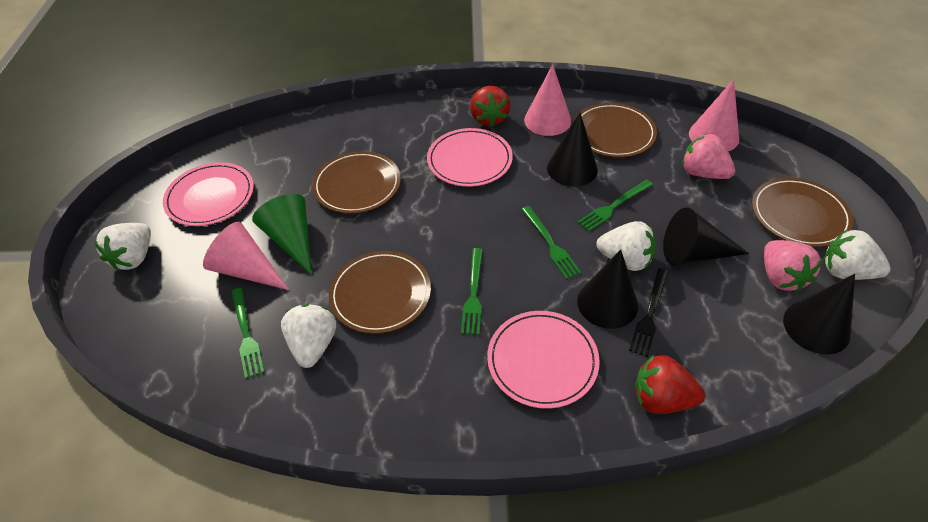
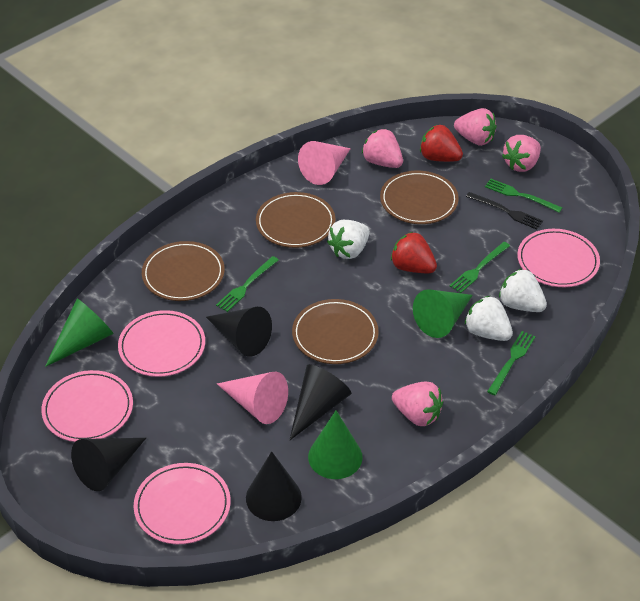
green cone: 1 -> 3
pink cone: 3 -> 2
pink plate: 3 -> 4
pink strawberry: 2 -> 4
white strawberry: 4 -> 3

